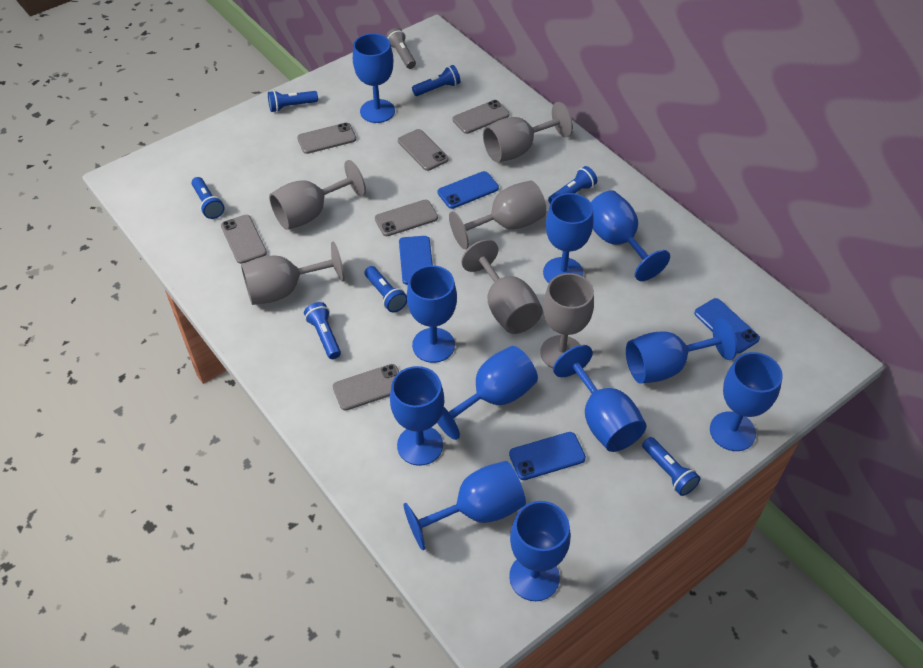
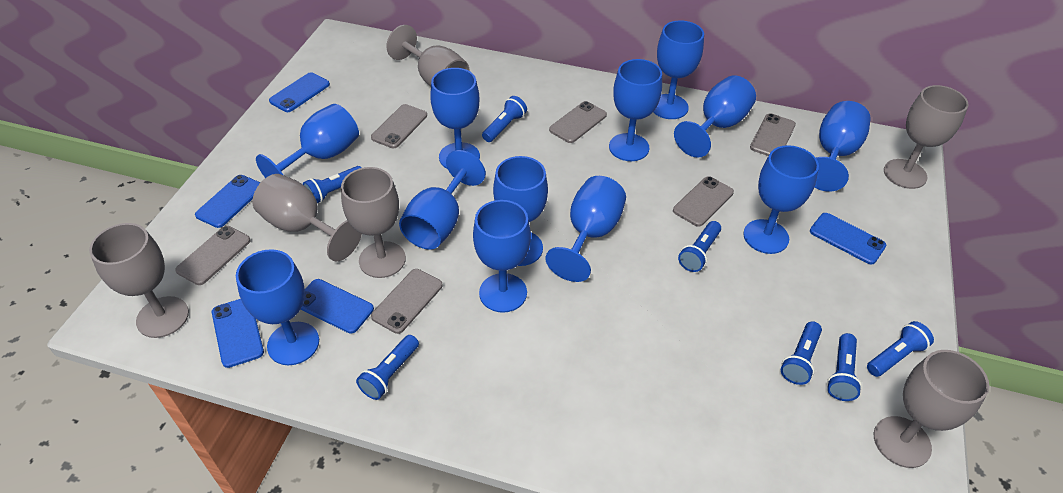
blue goblet: 11 -> 12
blue phone: 4 -> 5
grey flashlight: 1 -> 0

